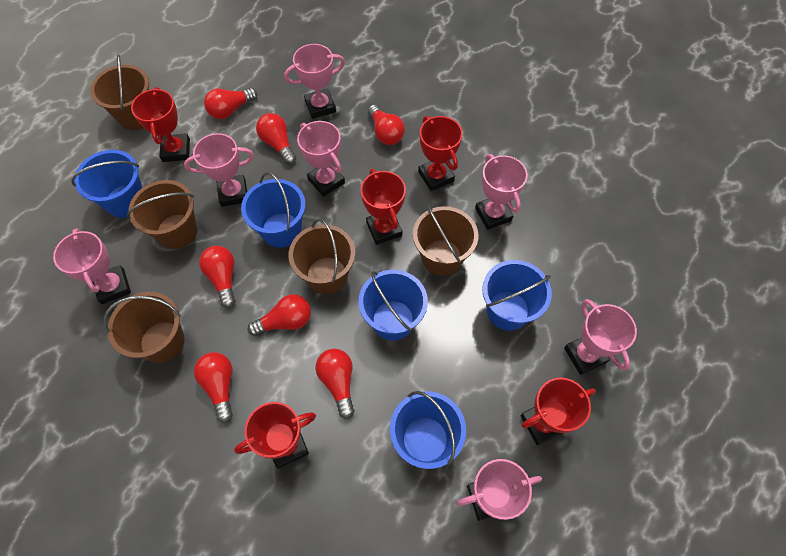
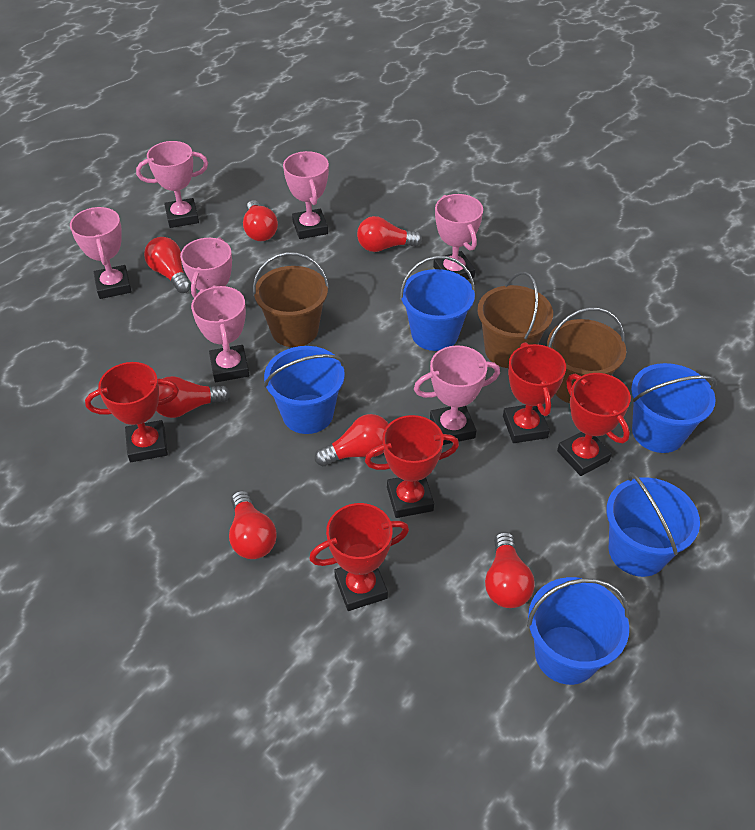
brown bucket: 5 -> 3

